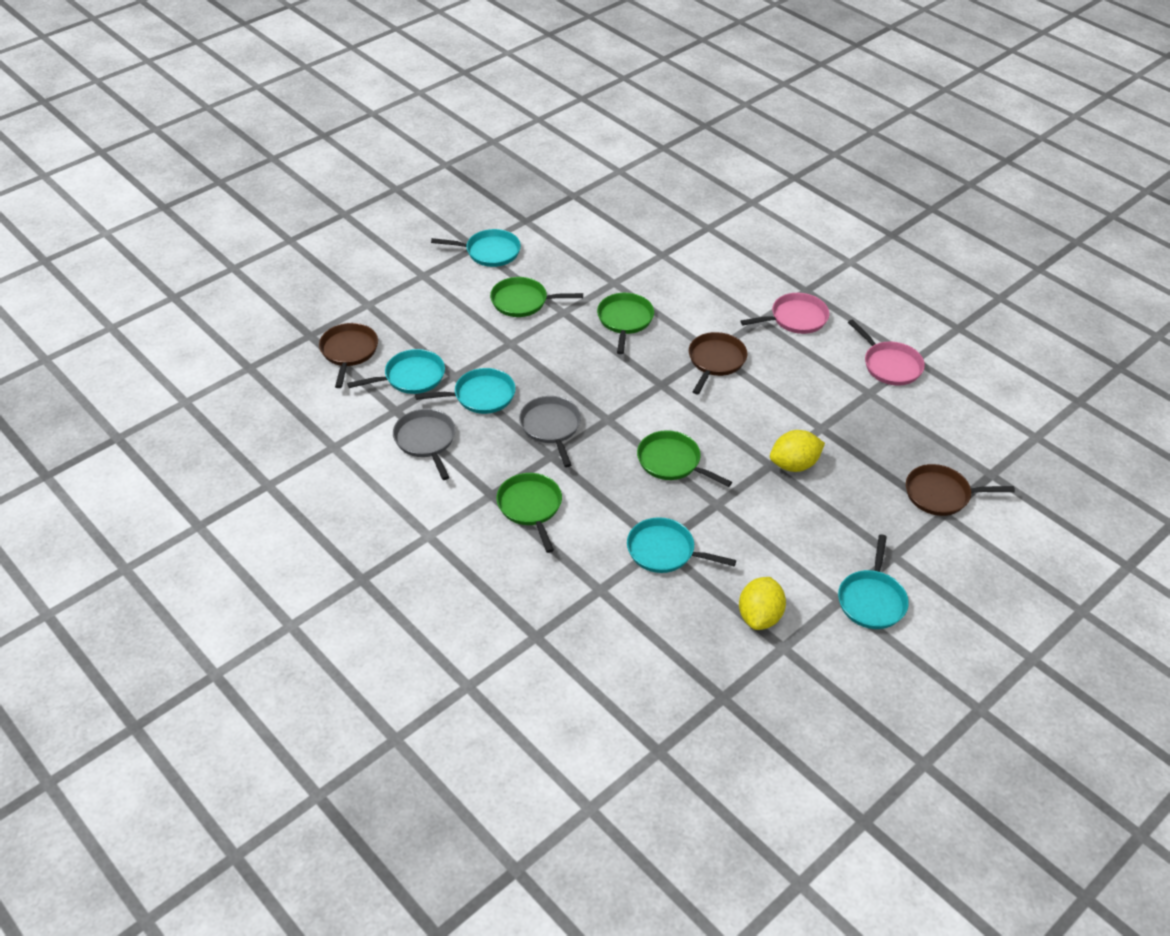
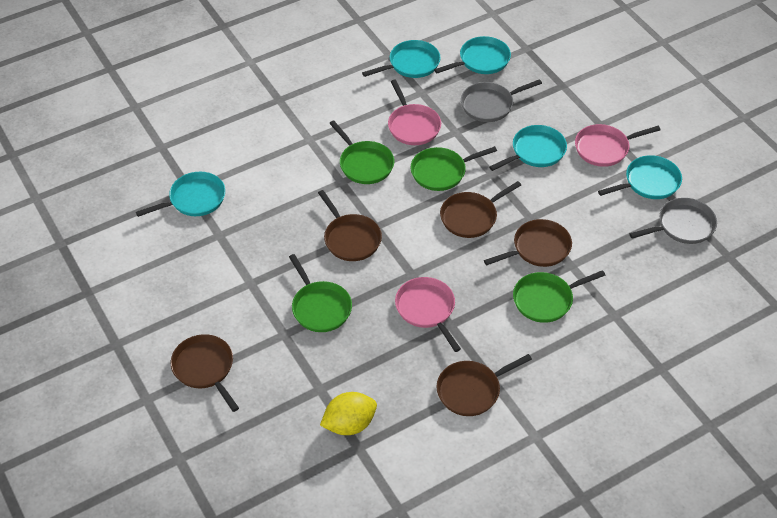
brown pan: 3 -> 5
pink pan: 2 -> 3
yellow lemon: 2 -> 1

